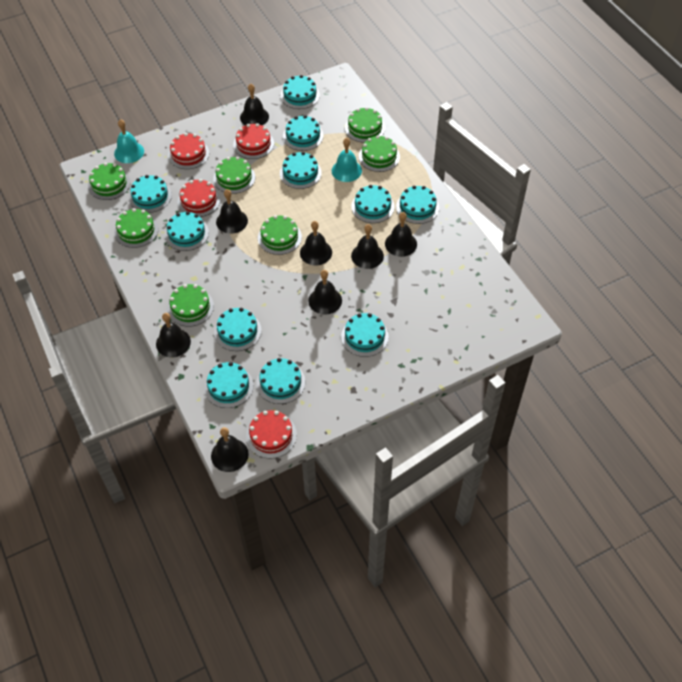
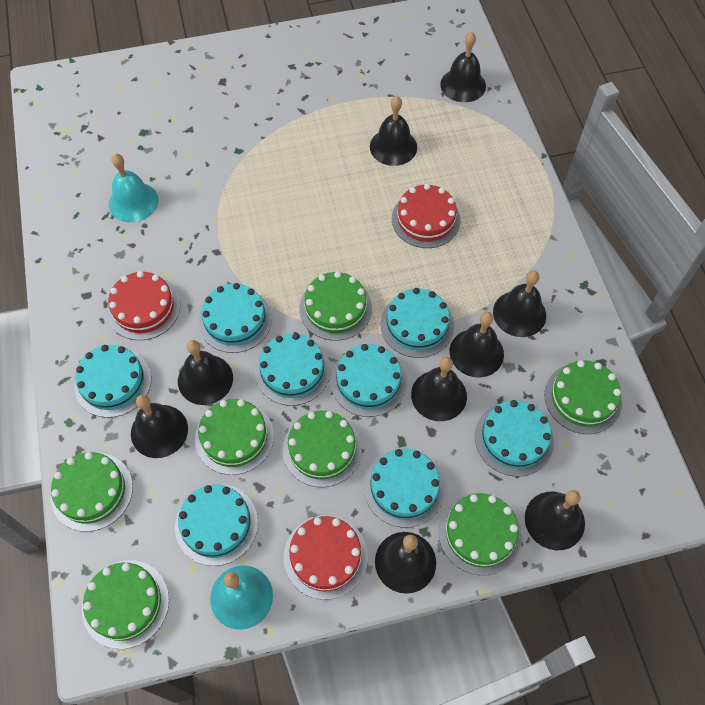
black bell: 8 -> 9
red cake: 4 -> 3
turquoise cake: 11 -> 8

